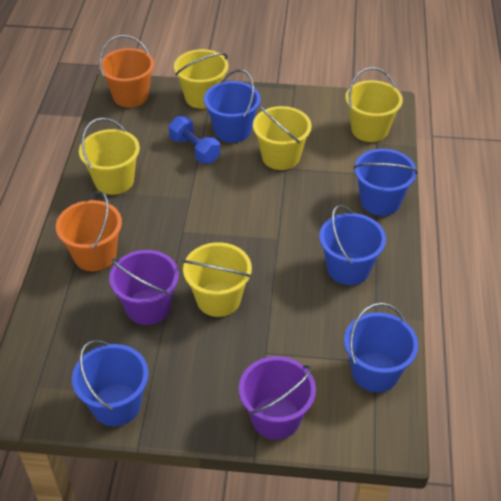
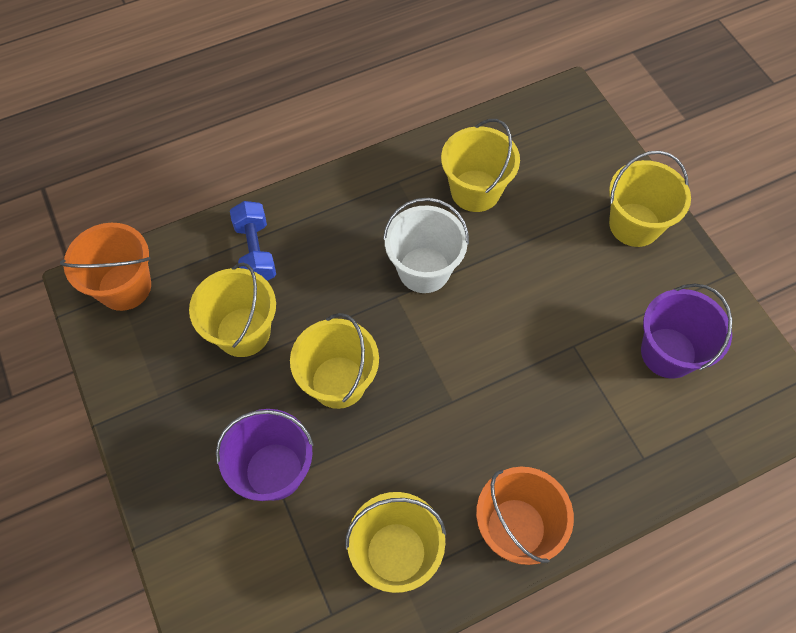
blue bucket: 5 -> 0
white bucket: 0 -> 1

